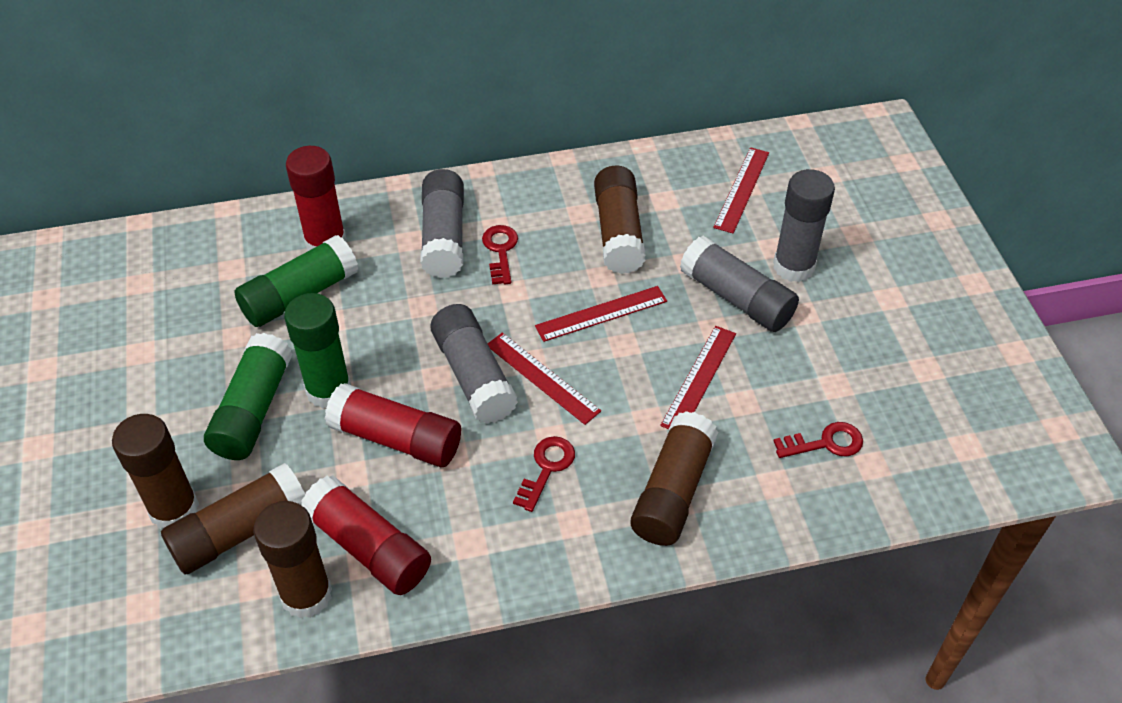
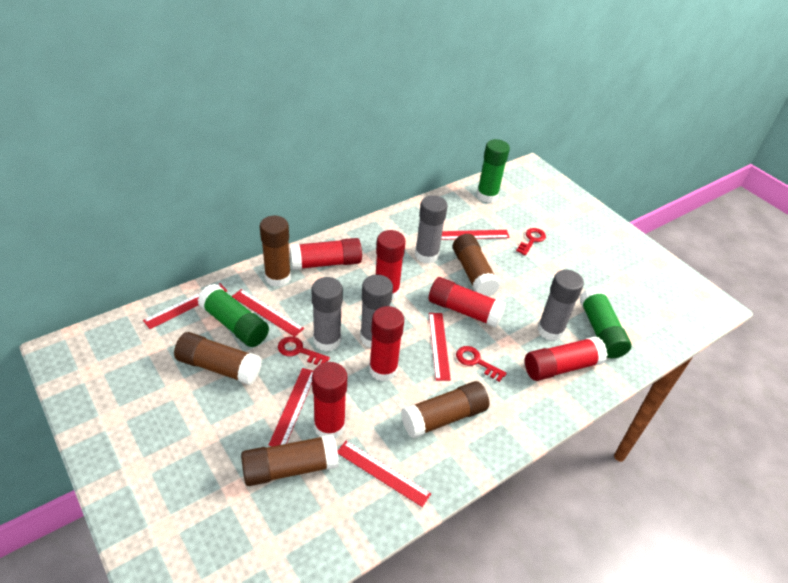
red glue stick: 3 -> 6
red ruler: 4 -> 6

